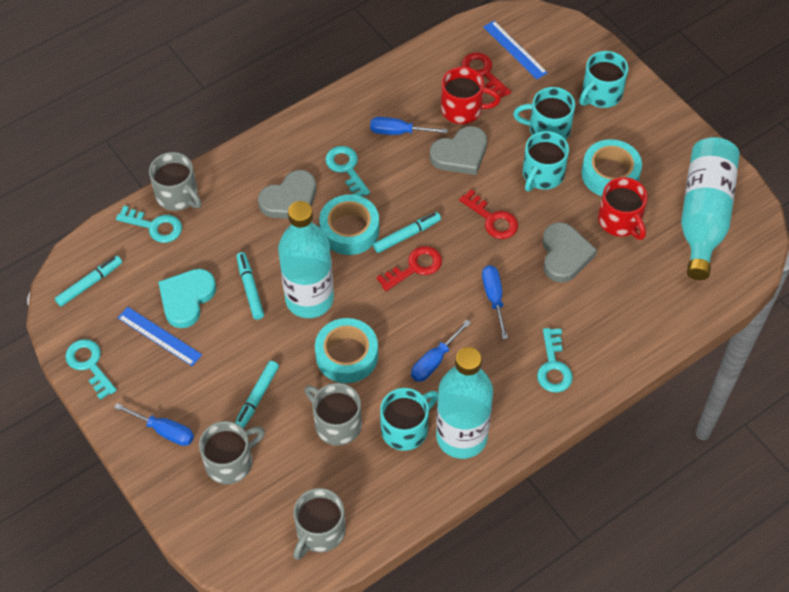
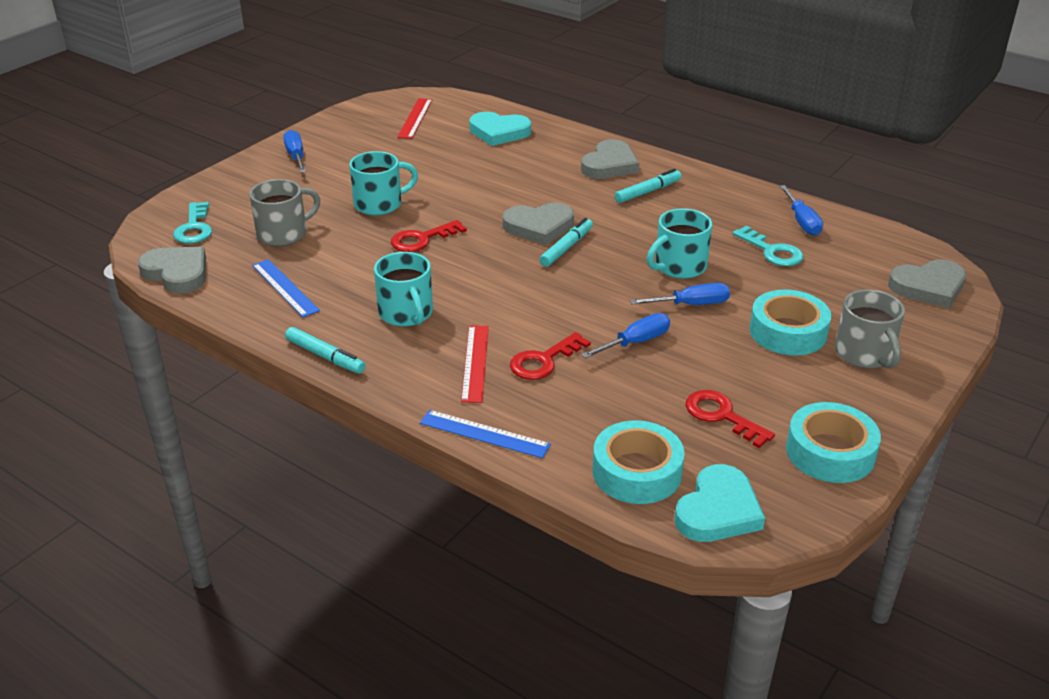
grey heart: 3 -> 4
grey mug: 4 -> 2
red mug: 2 -> 0
red ruler: 0 -> 2
turquoise bottle: 3 -> 0
turquoise heart: 1 -> 2
turquoise key: 4 -> 2
turquoise marker: 4 -> 3
turquoise mug: 4 -> 3

